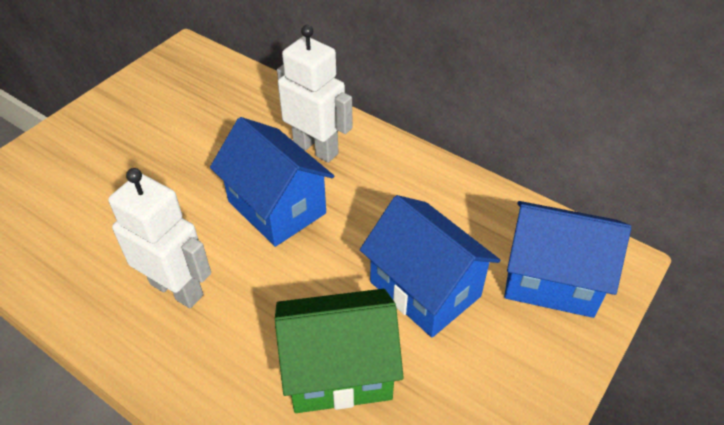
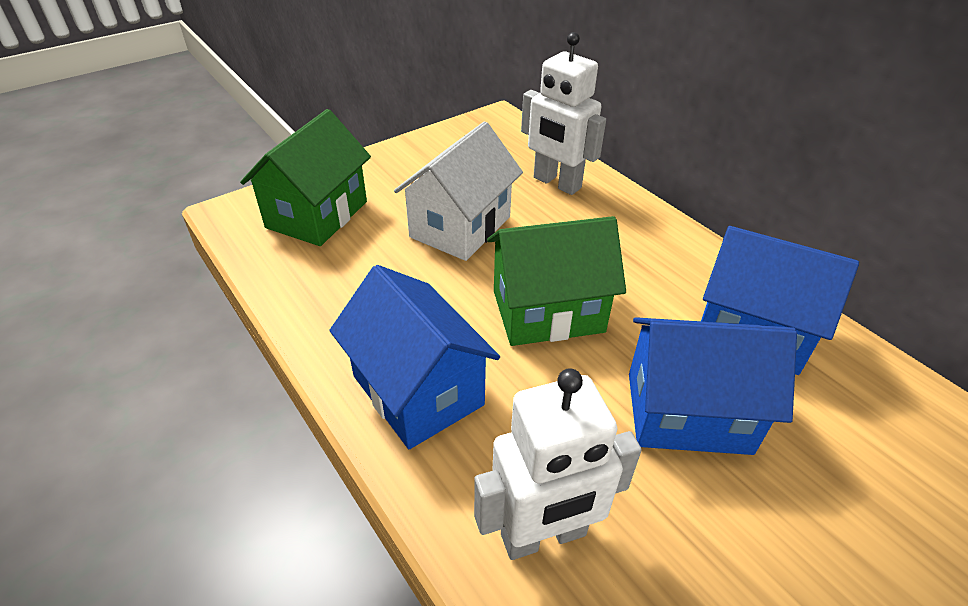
green house: 1 -> 2
white house: 0 -> 1

